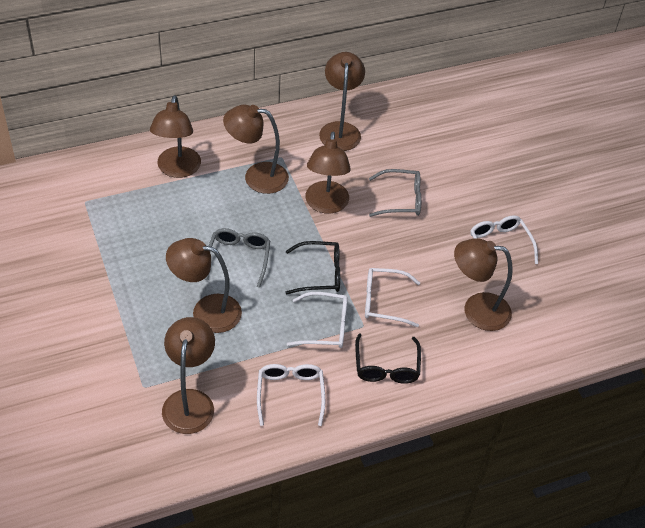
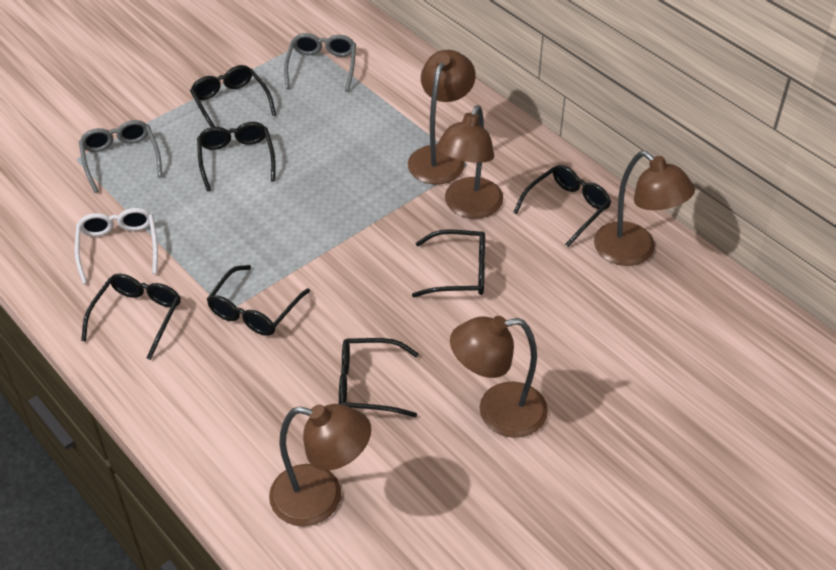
black glasses: 2 -> 7
brown lamp: 7 -> 5
white glasses: 4 -> 1

